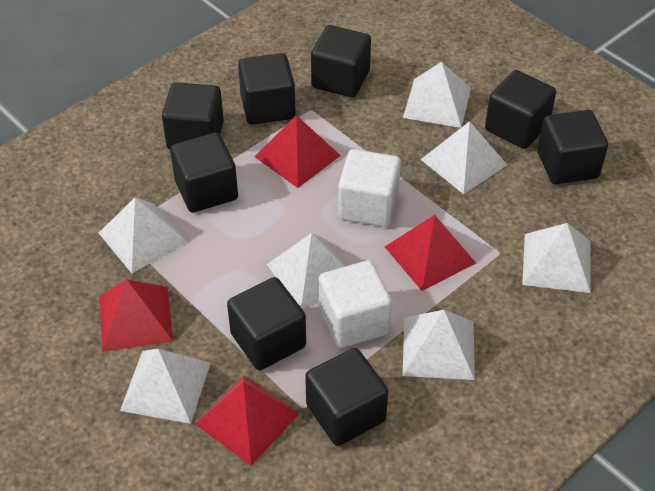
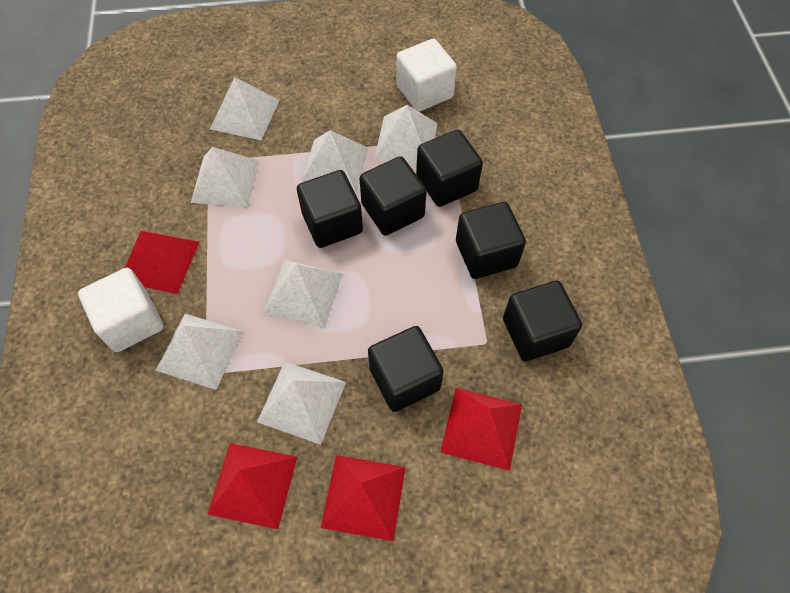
black cube: 8 -> 6

